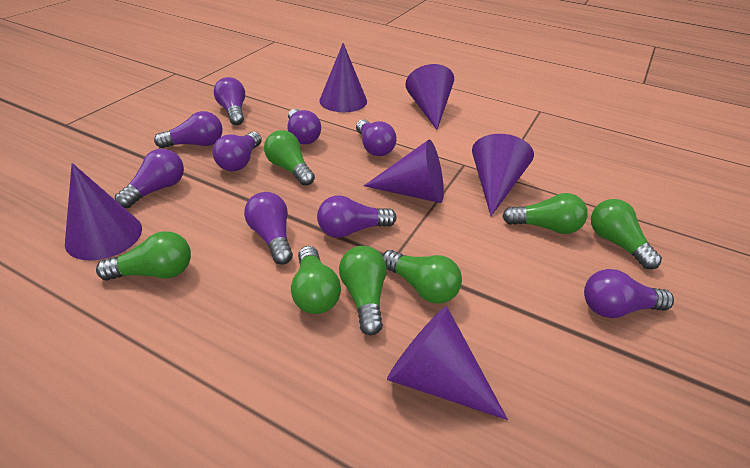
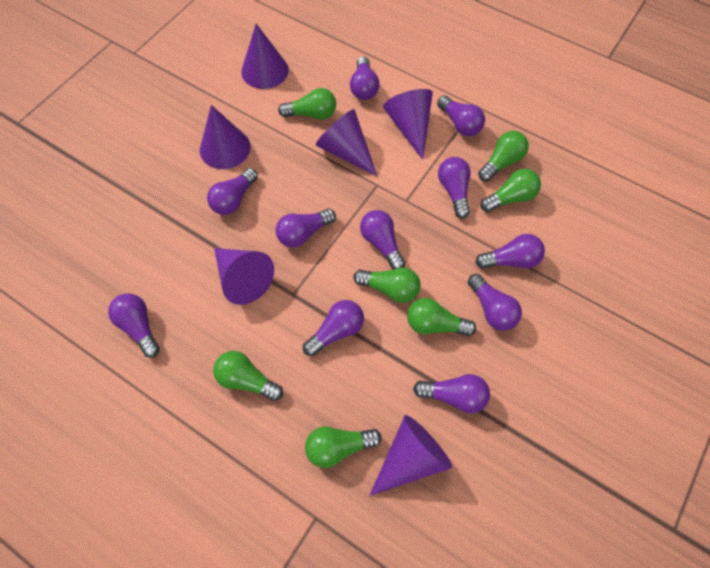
purple light bulb: 9 -> 11

